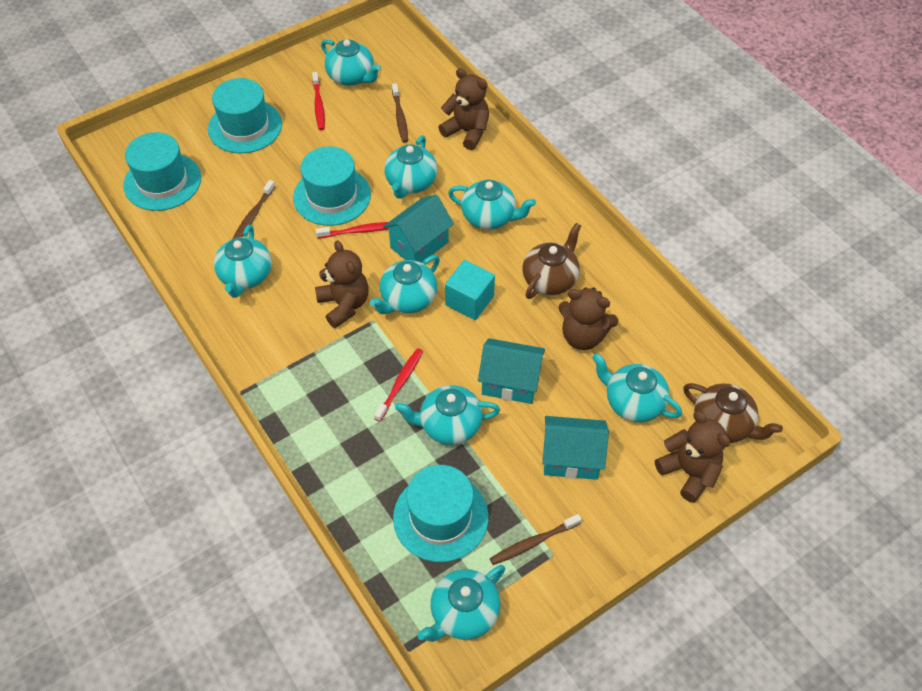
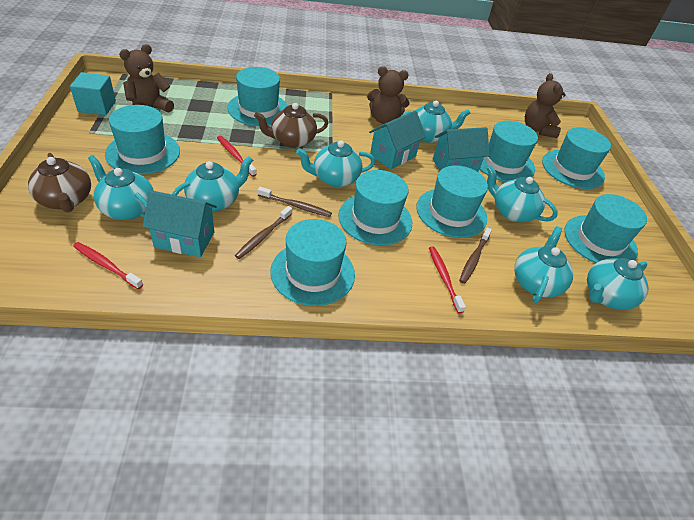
brown teddy bear: 4 -> 3
turquoise hat: 4 -> 8
turquoise teapot: 8 -> 7

